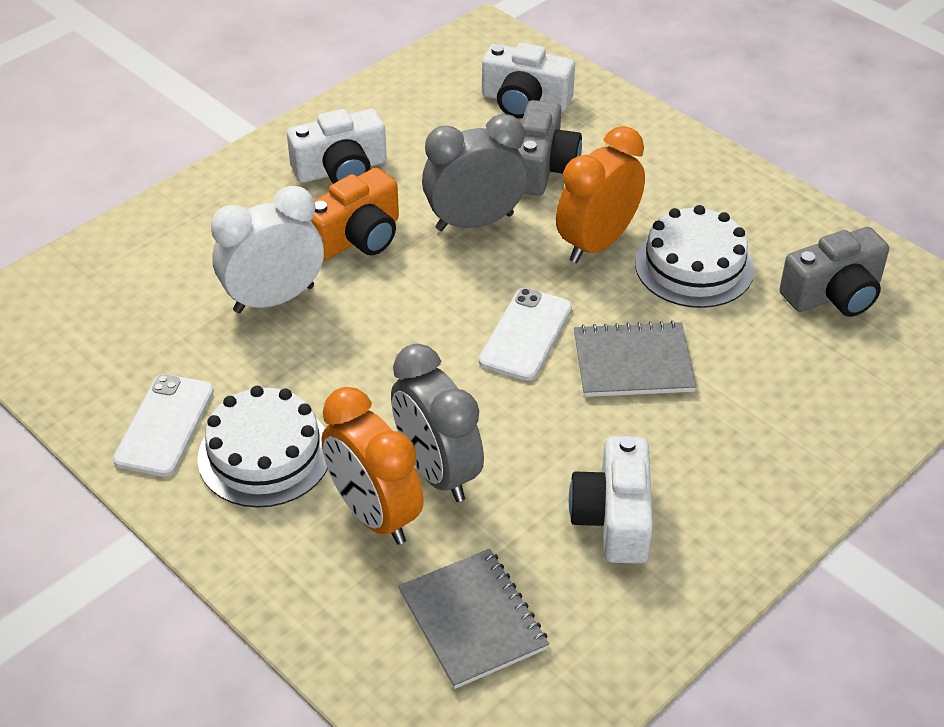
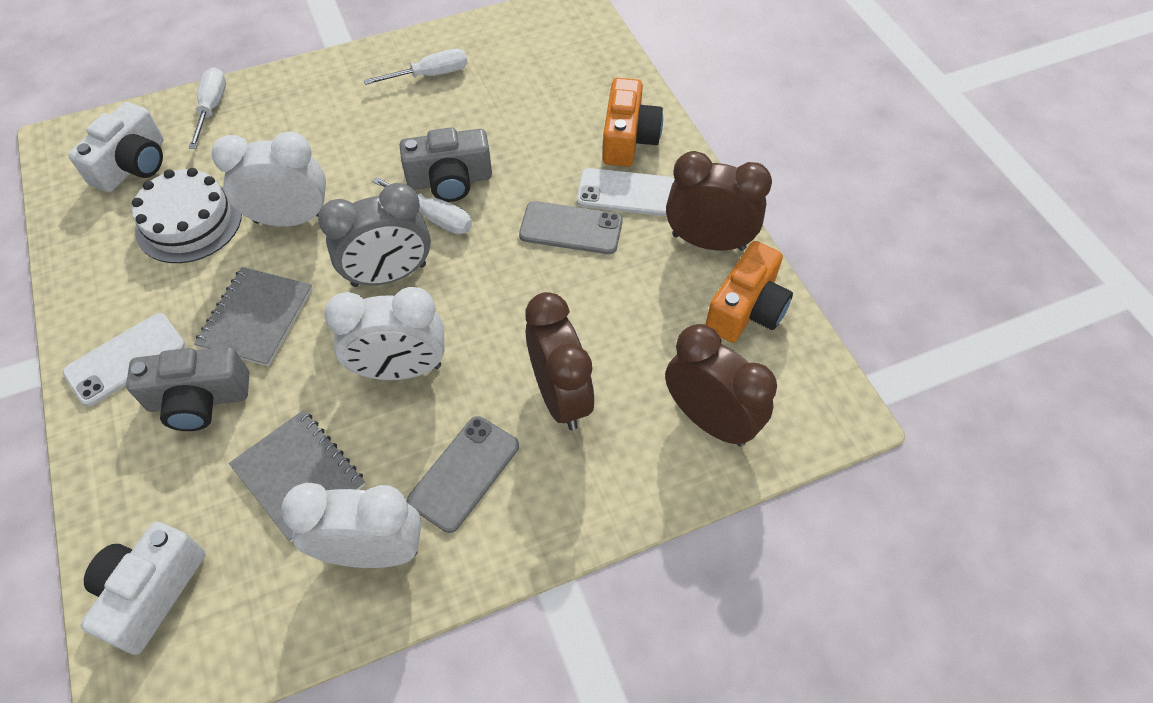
brown clock: 0 -> 3
grey clock: 2 -> 1
grey phone: 0 -> 2
orange camera: 1 -> 2
orange clock: 2 -> 0
white cake: 2 -> 1
white camera: 3 -> 2
white clock: 1 -> 3
white screwdriver: 0 -> 3

